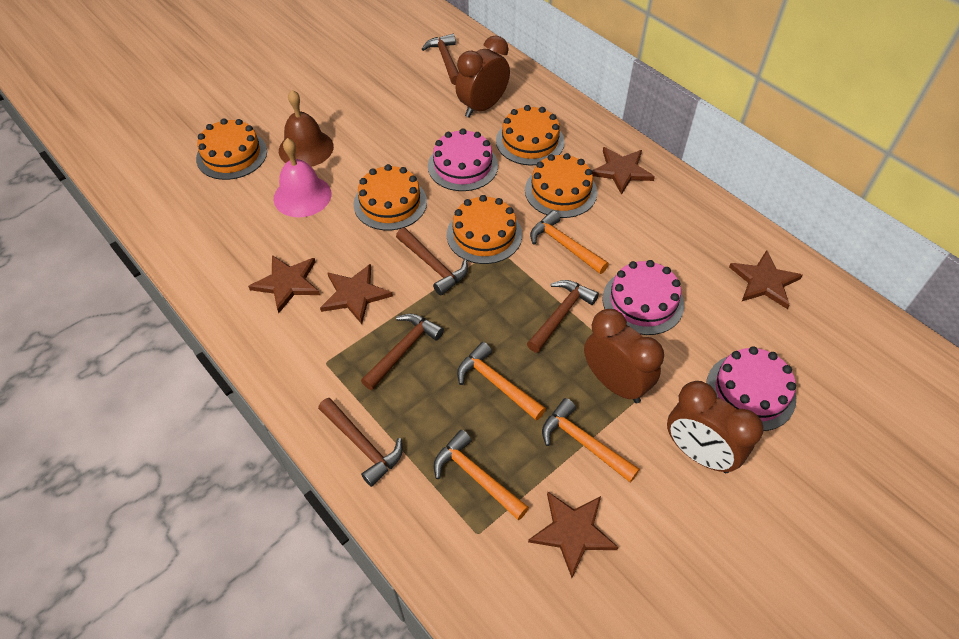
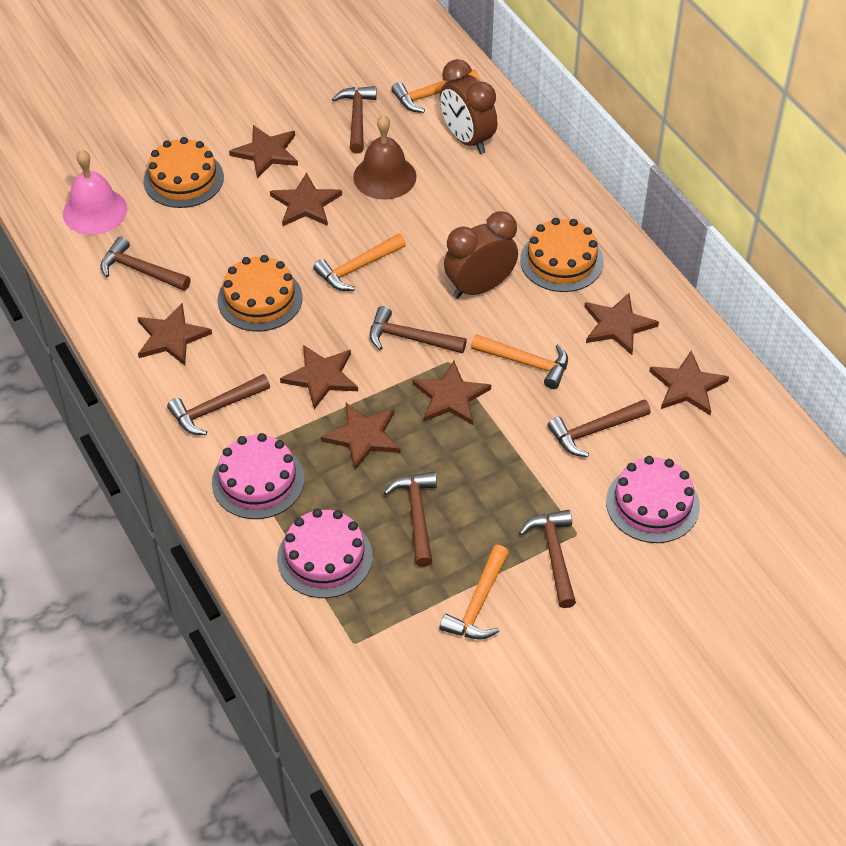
brown clock: 3 -> 2
brown hammer: 5 -> 7
brown star: 5 -> 8
orange cake: 5 -> 3

